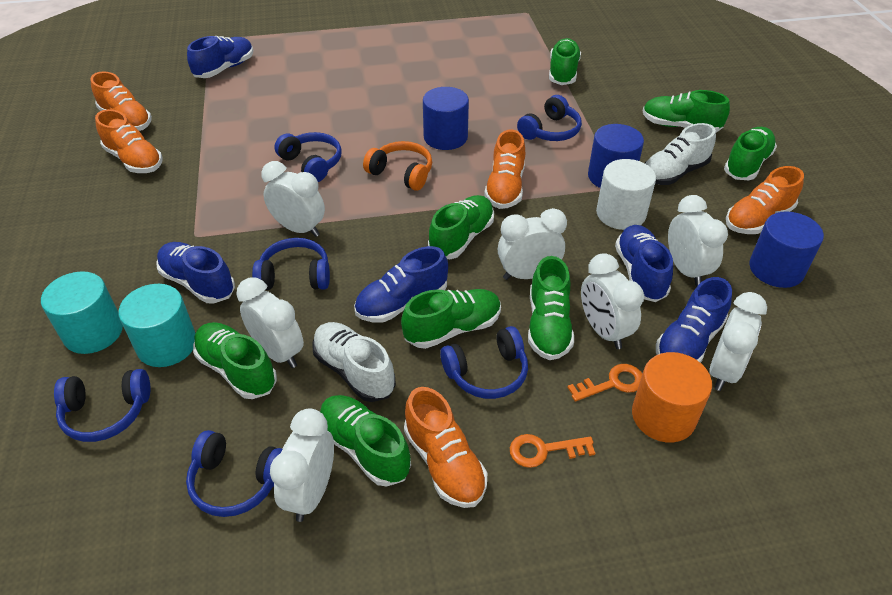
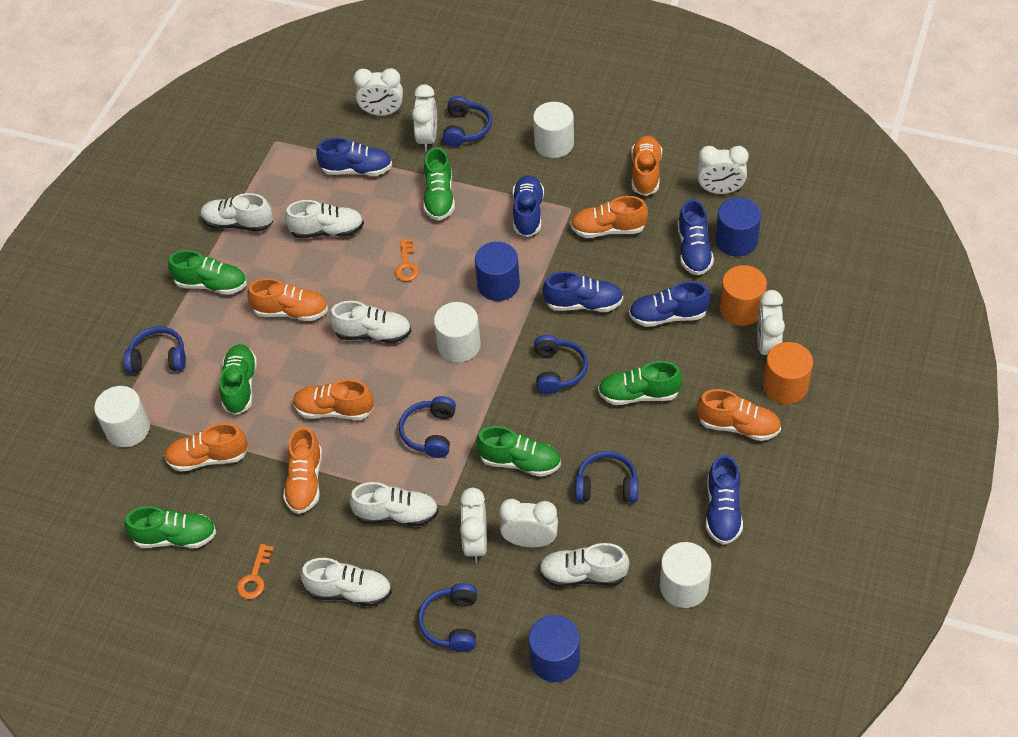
blue shoe: 5 -> 6
green shoe: 8 -> 6
orange cylinder: 1 -> 2
orange headphones: 1 -> 0
orange shoe: 5 -> 7
turquoise cylinder: 2 -> 0
white clock: 7 -> 6
white cylinder: 1 -> 4
white shoe: 2 -> 6

